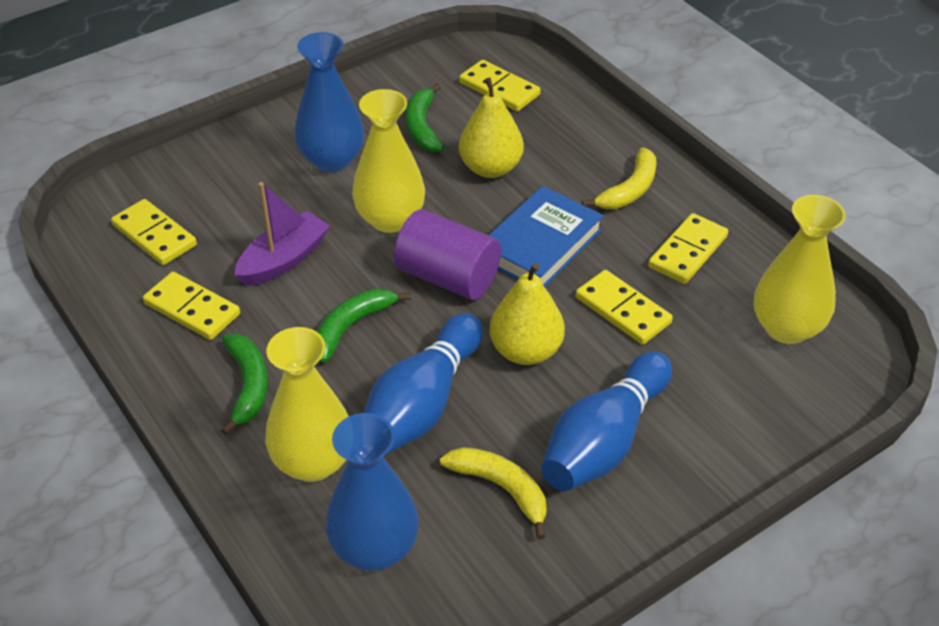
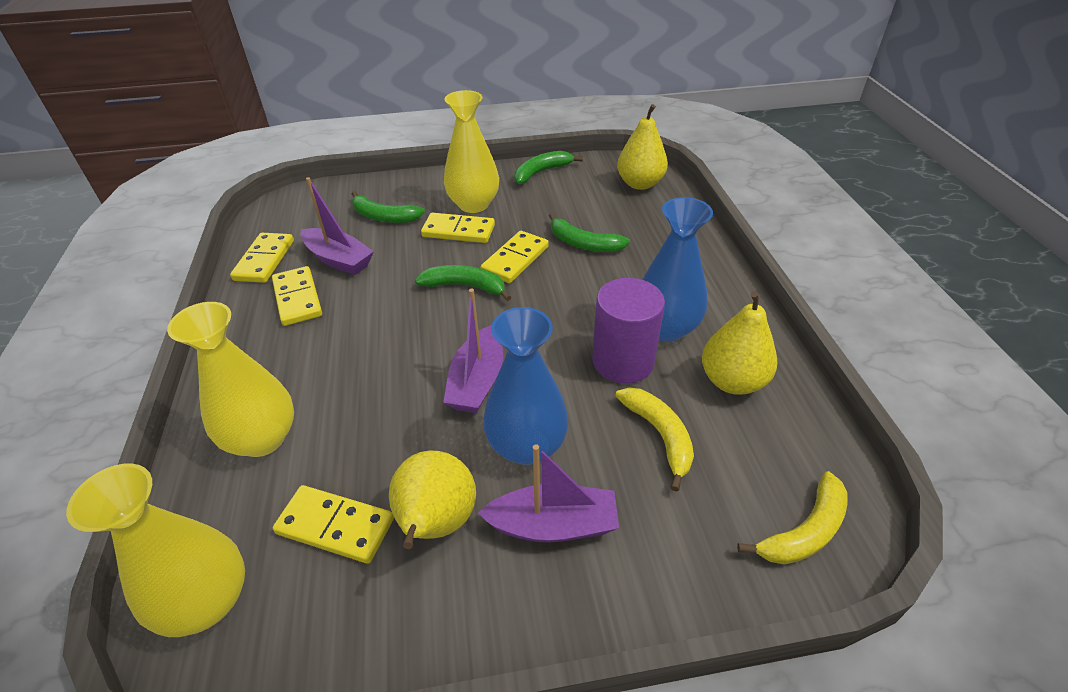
blue book: 1 -> 0
blue bowling pin: 2 -> 0
green banana: 3 -> 4
purple boat: 1 -> 3
yellow pear: 2 -> 3

